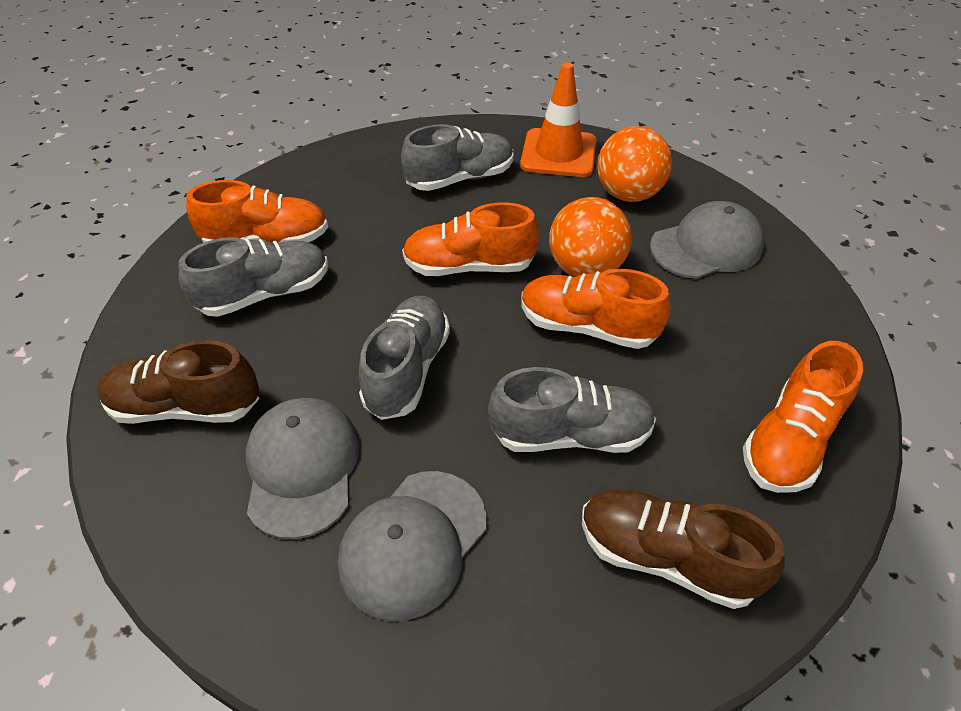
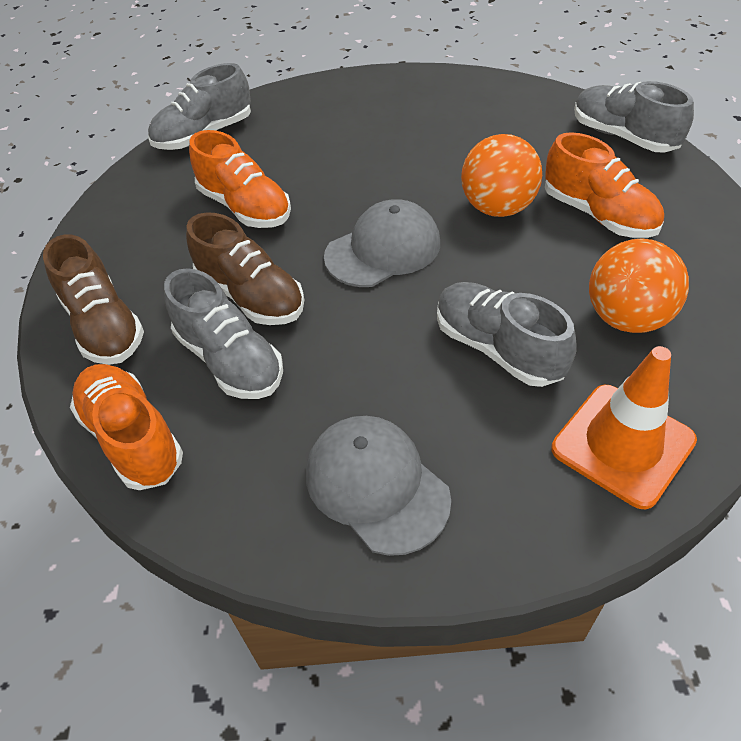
grey cap: 3 -> 2
orange shoe: 4 -> 3

